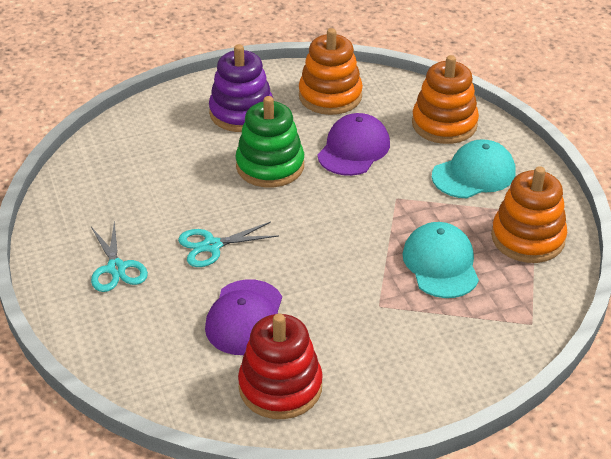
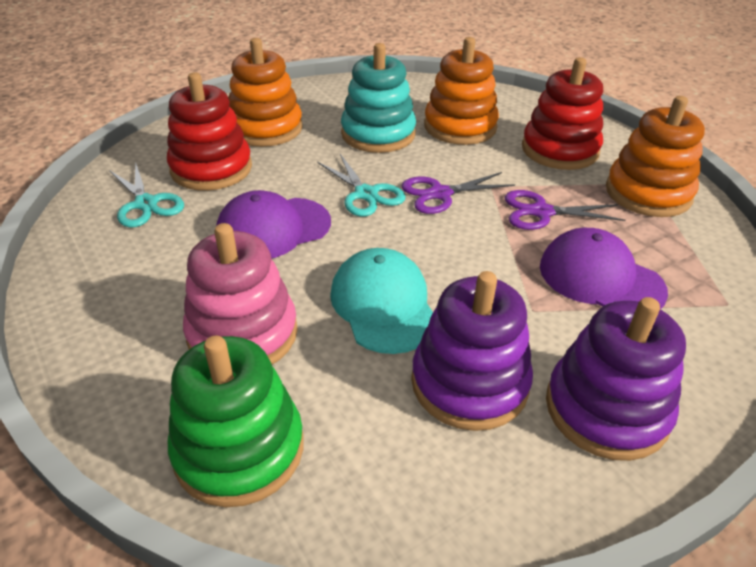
pink stacking toy: 0 -> 1
purple scissors: 0 -> 2
purple stacking toy: 1 -> 2
red stacking toy: 1 -> 2
turquoise cap: 2 -> 1
turquoise stacking toy: 0 -> 1

